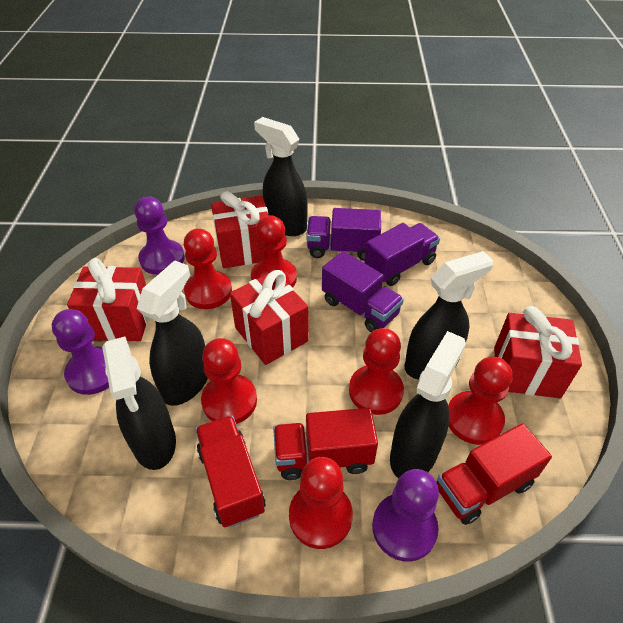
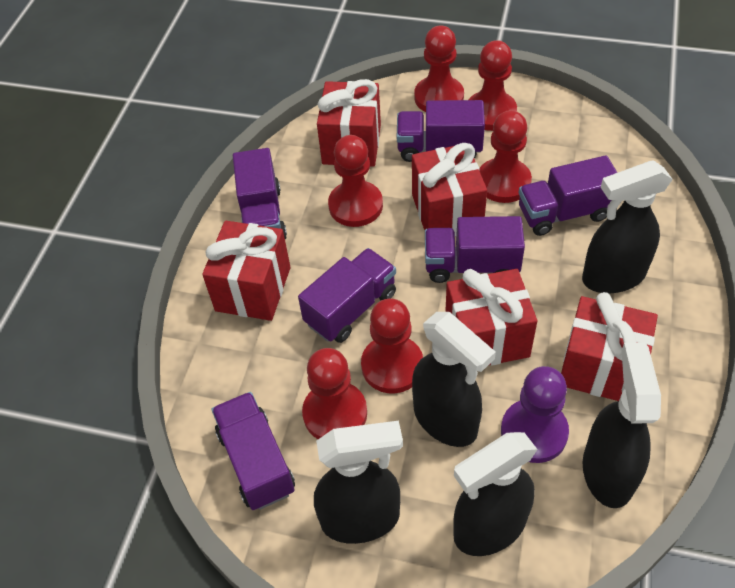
purple pawn: 3 -> 1
purple truck: 3 -> 6
red gift: 4 -> 5
red truck: 3 -> 0

